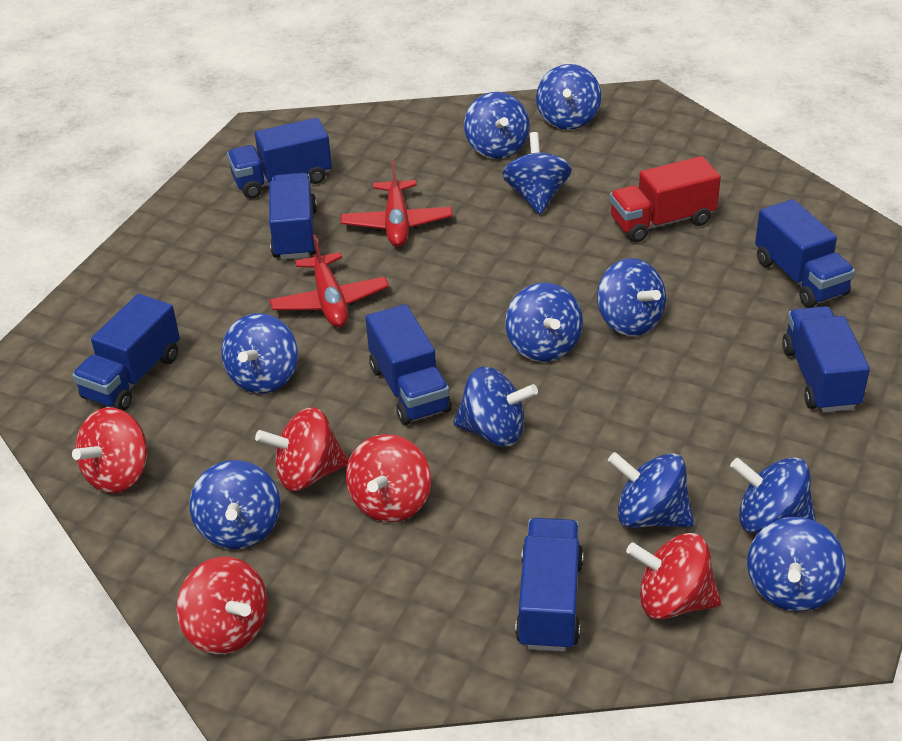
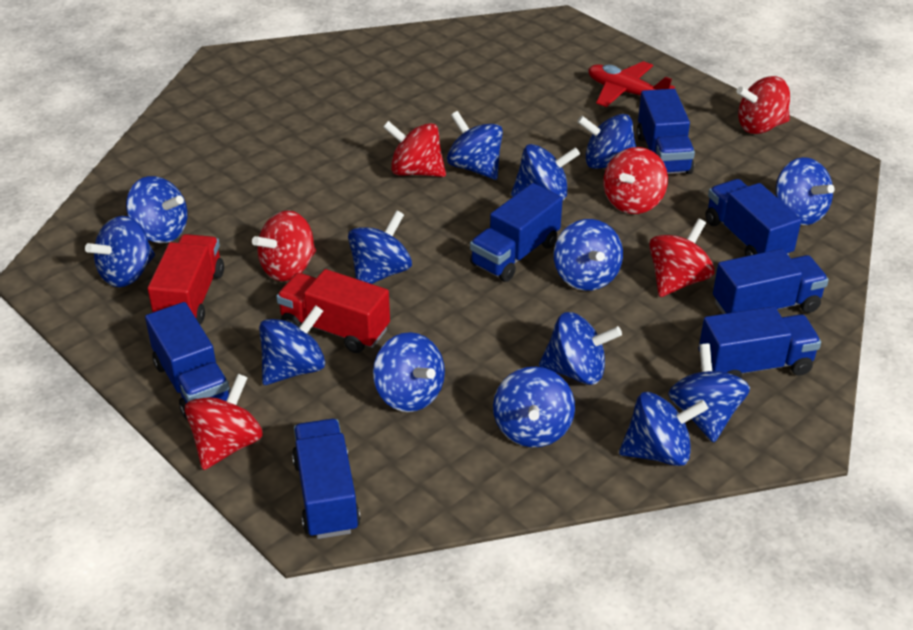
blue spinning top: 11 -> 14
red plane: 2 -> 1
red spinning top: 5 -> 6
red truck: 1 -> 2

